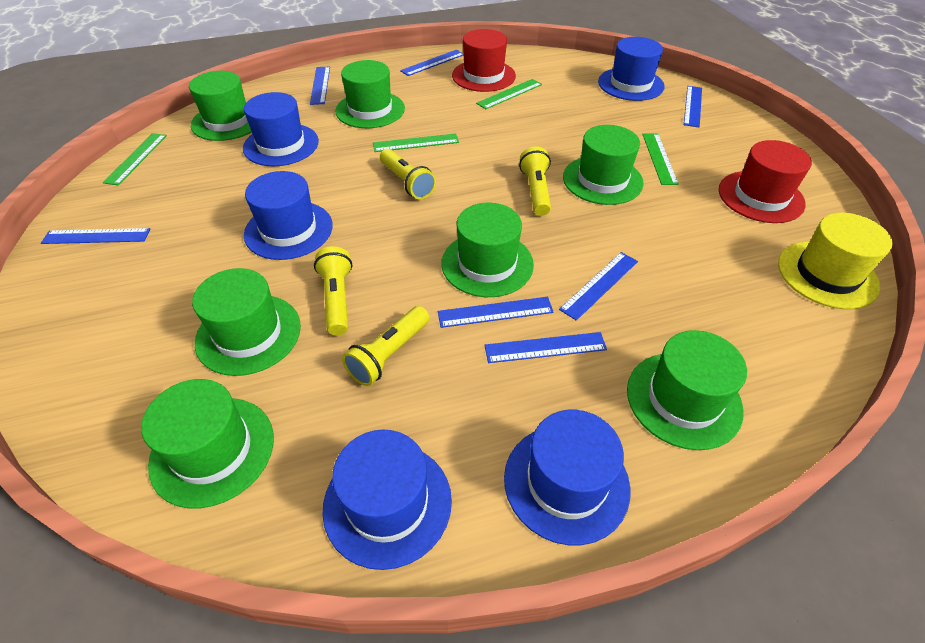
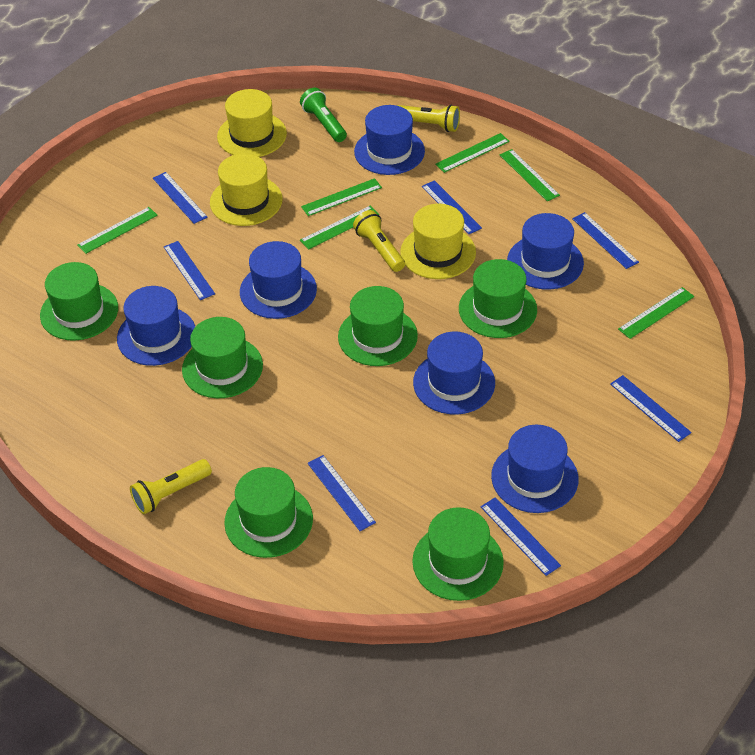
blue hat: 5 -> 6
green flashlight: 0 -> 1
green hat: 7 -> 6
green ruler: 4 -> 6
red hat: 2 -> 0
yellow flashlight: 4 -> 3
yellow hat: 1 -> 3

